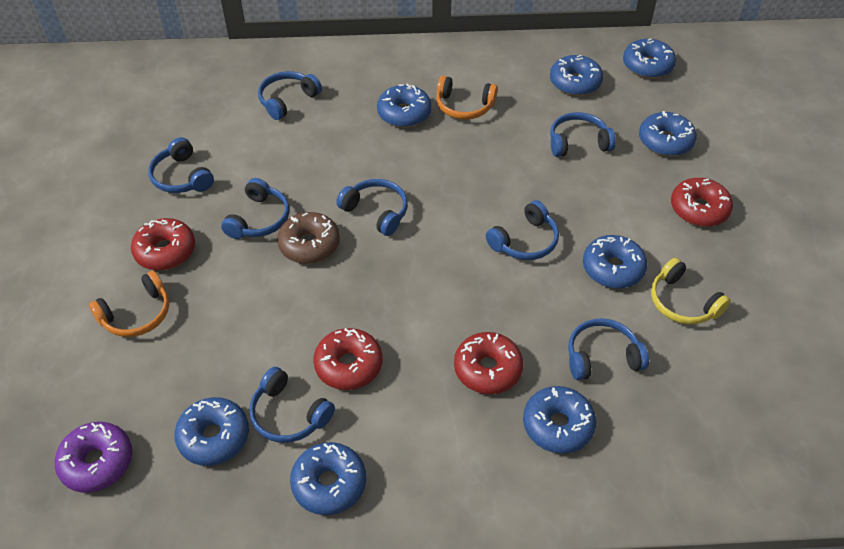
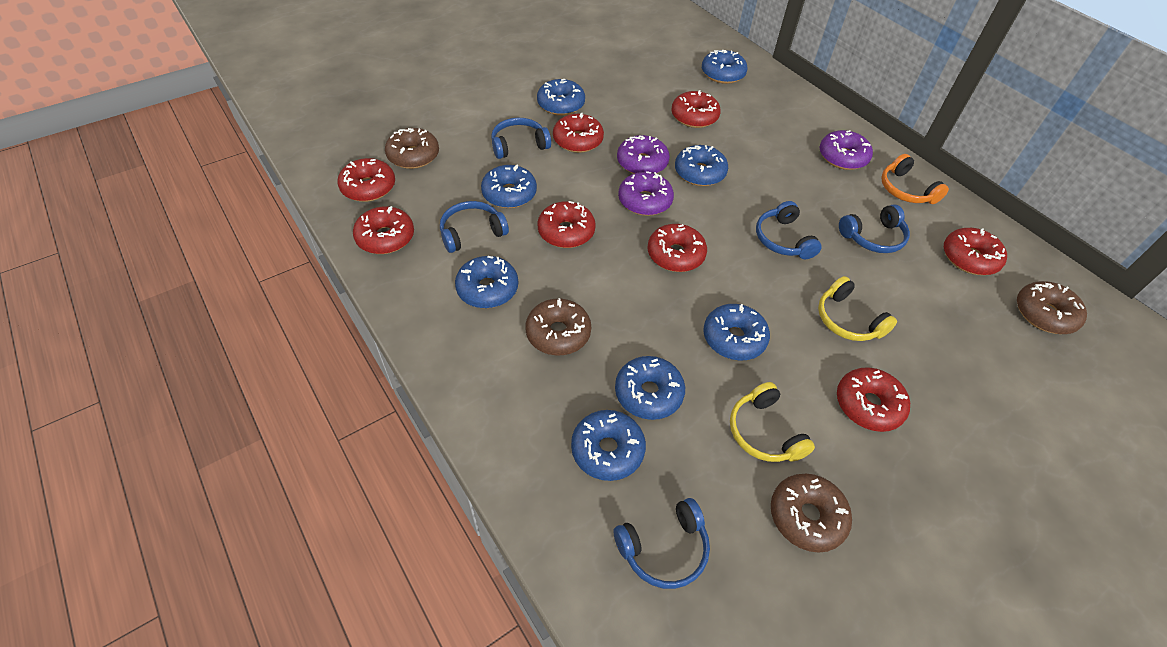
blue headphones: 8 -> 5
brown donut: 1 -> 4
orange headphones: 2 -> 1
purple donut: 1 -> 3
red donut: 4 -> 8
yellow headphones: 1 -> 2

